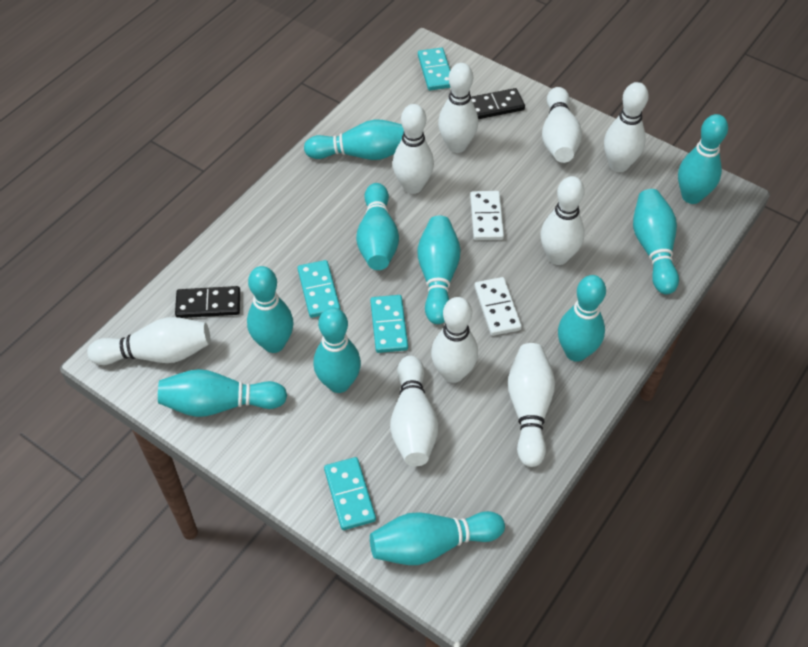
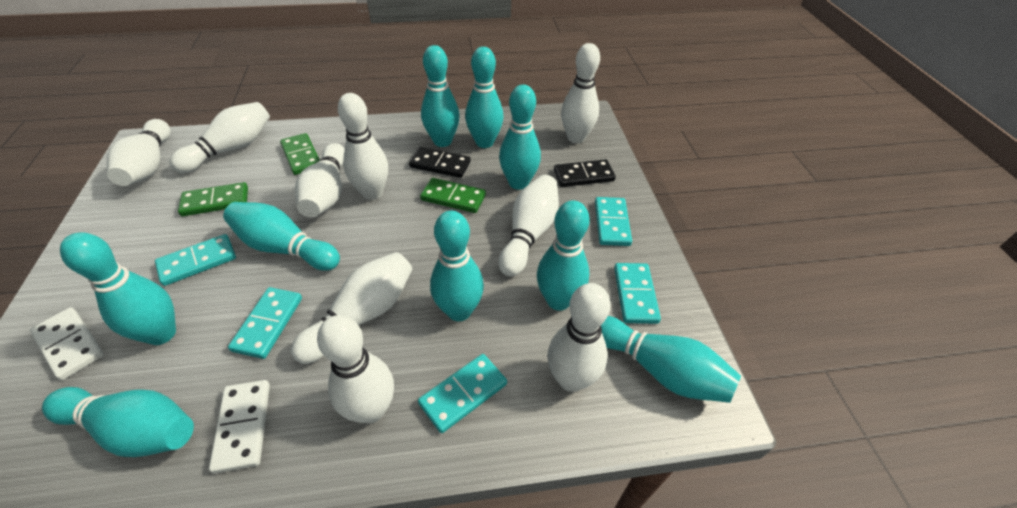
green domino: 0 -> 3
turquoise bowling pin: 10 -> 9
turquoise domino: 4 -> 5

